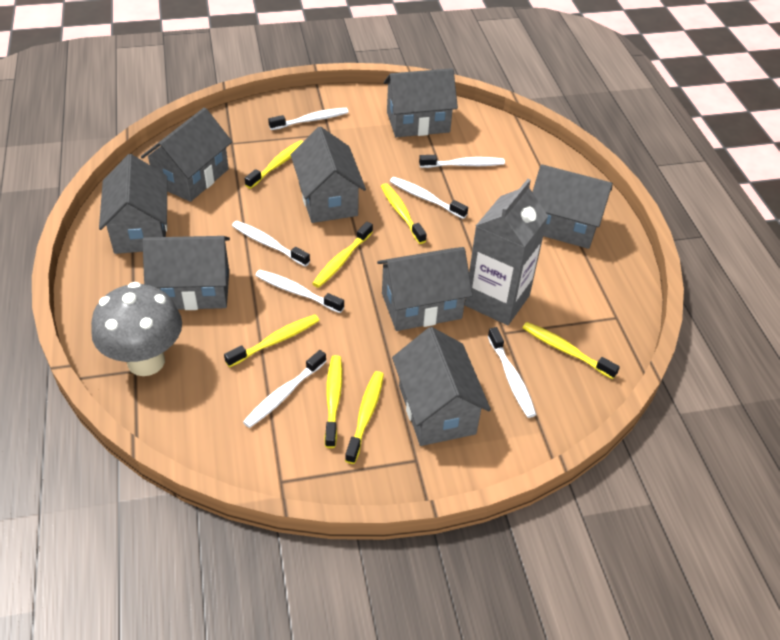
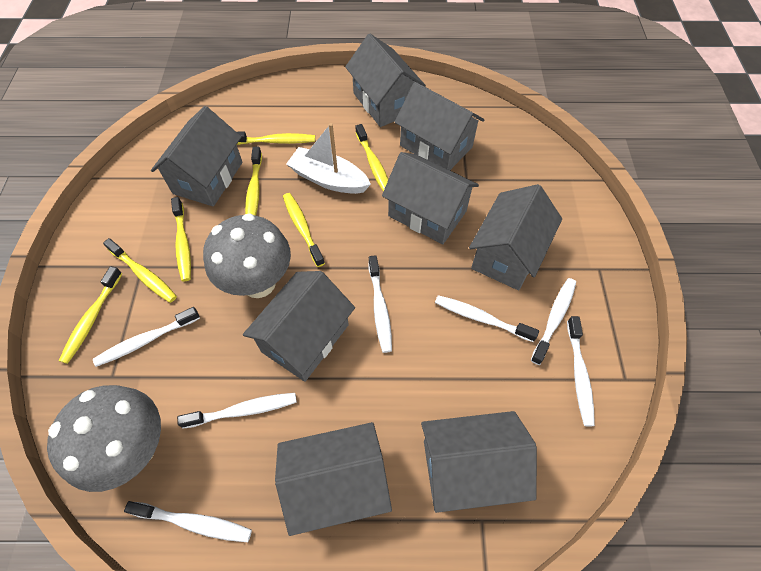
grey carton: 1 -> 0
grey mushroom: 1 -> 2
white boat: 0 -> 1

